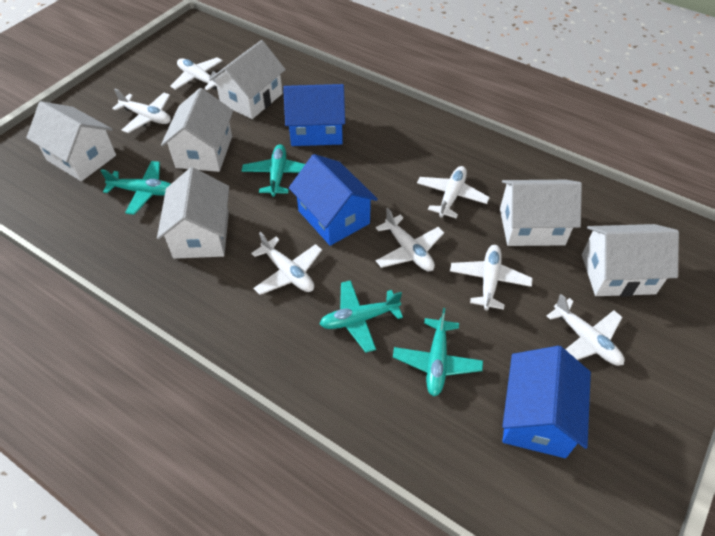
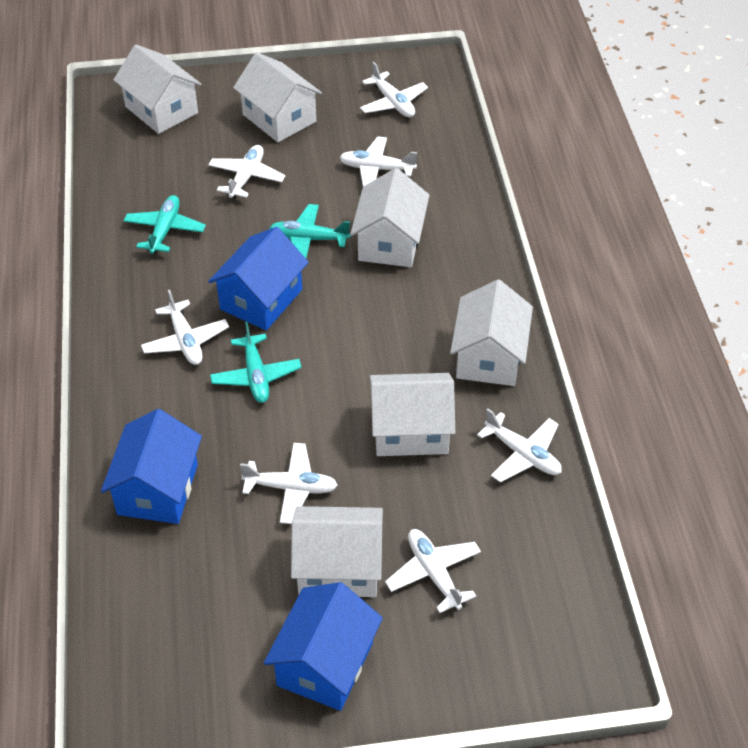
turquoise plane: 4 -> 3

